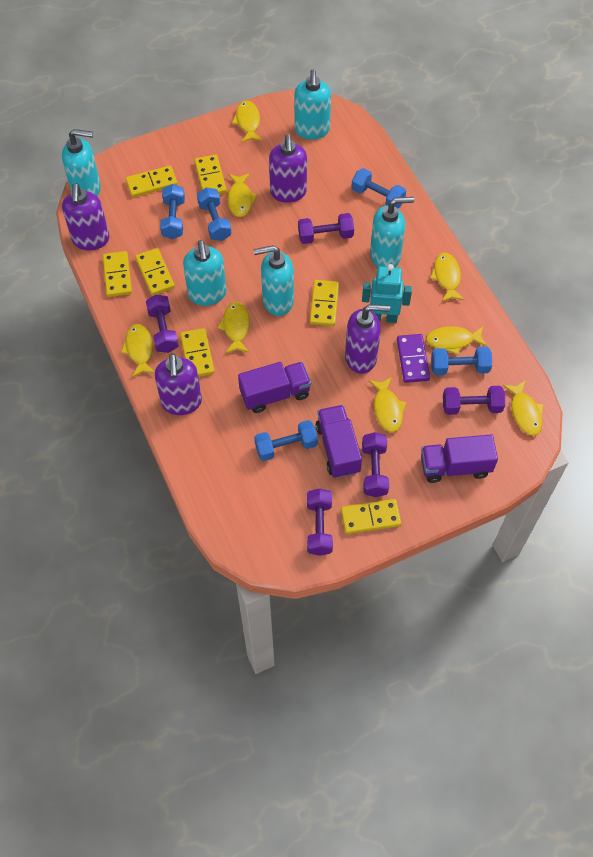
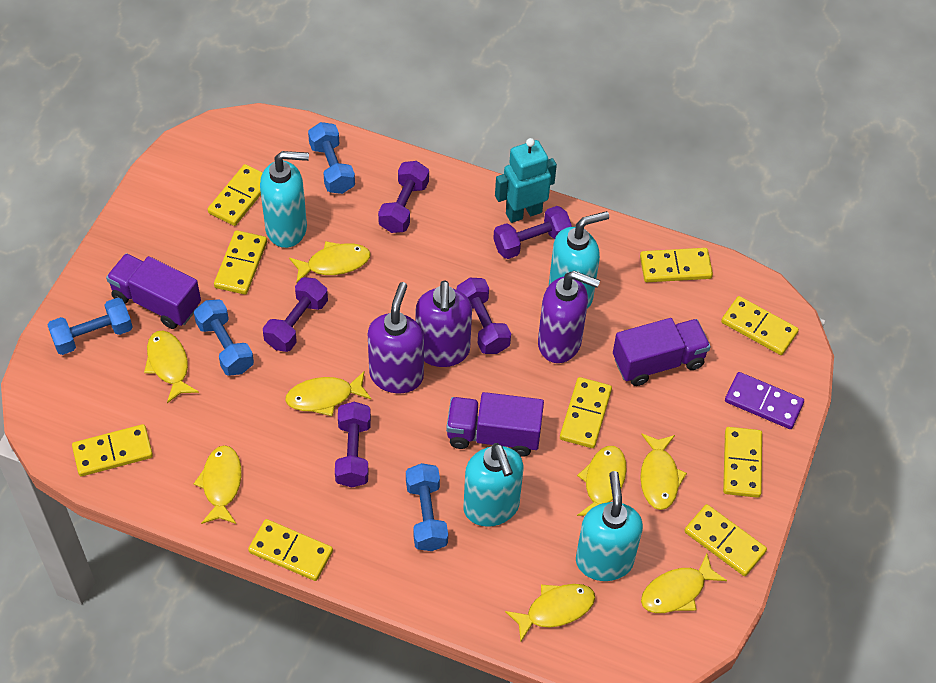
blue dumbbell: 5 -> 4
purple soap dispenser: 4 -> 3
turquoise soap dispenser: 5 -> 4
yellow domino: 7 -> 9

